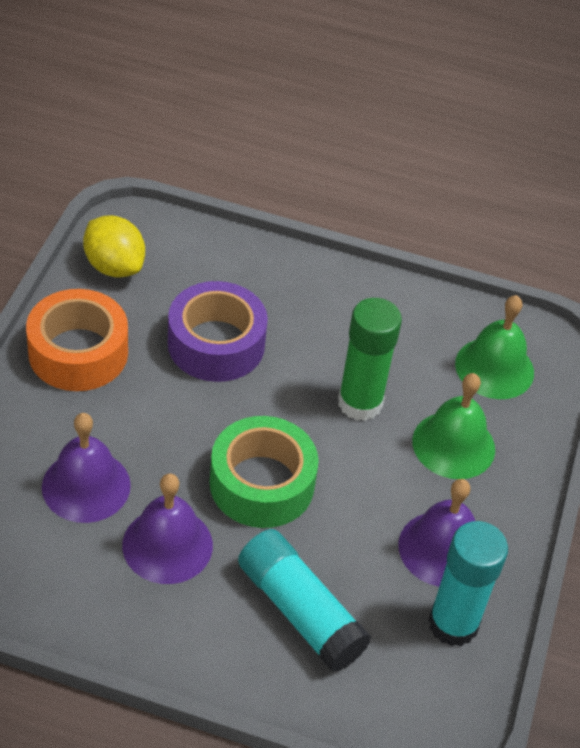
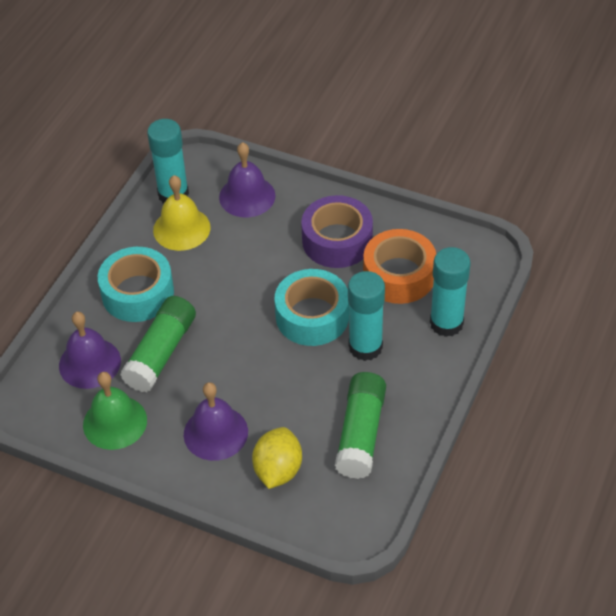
green bell: 2 -> 1
green glue stick: 1 -> 2
green tape: 1 -> 0
turquoise glue stick: 2 -> 3
turquoise tape: 0 -> 2
yellow bell: 0 -> 1

